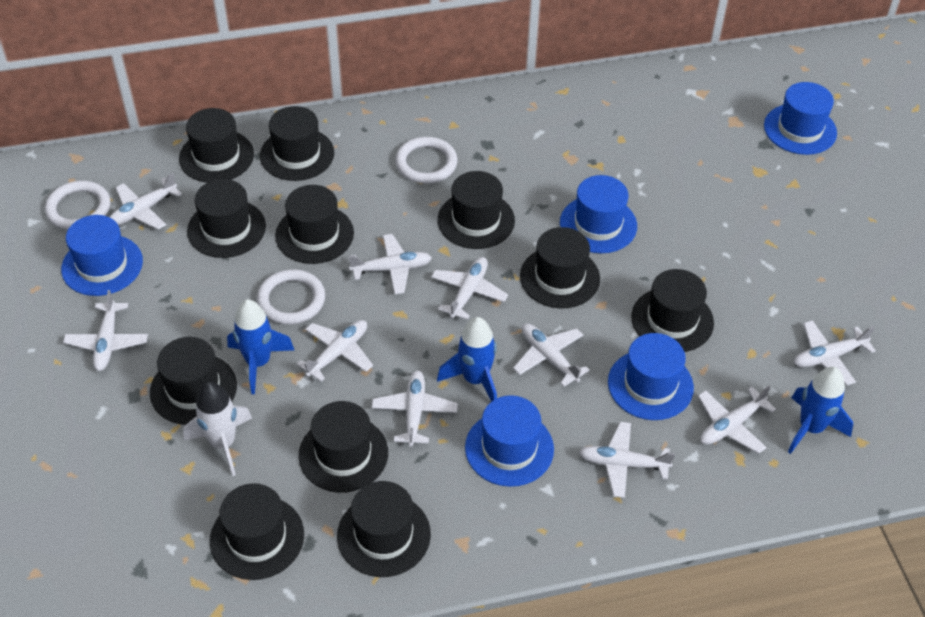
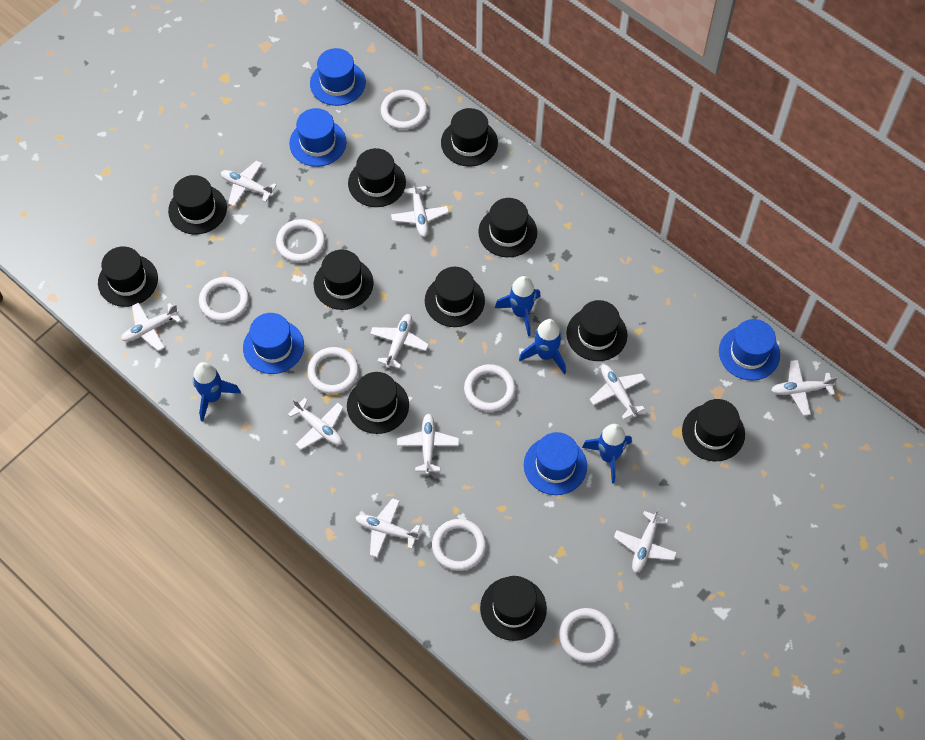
blue rocket: 3 -> 4
white ring: 3 -> 7
white rocket: 1 -> 0

